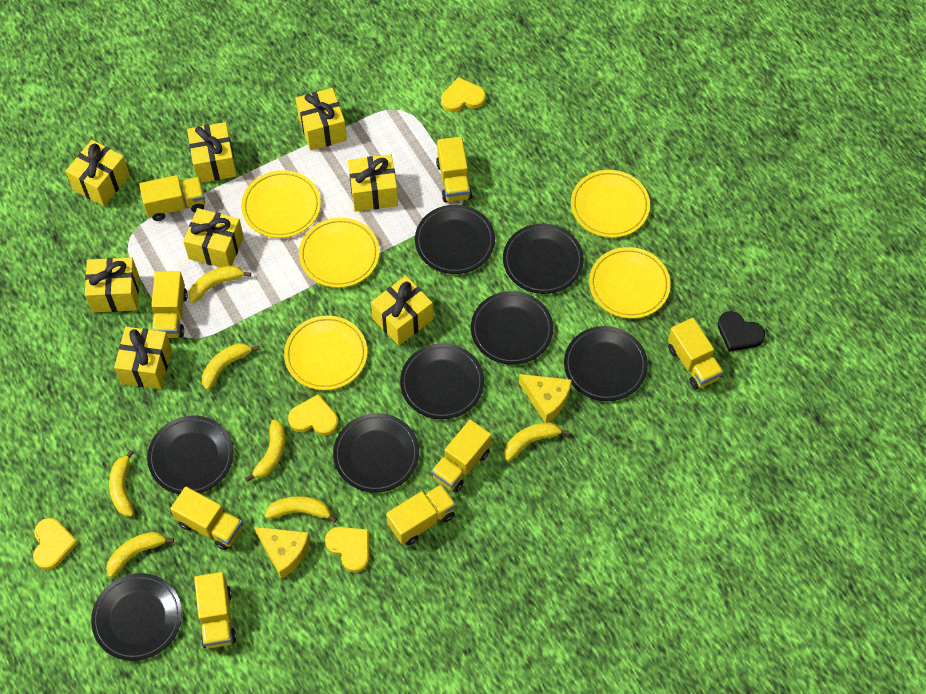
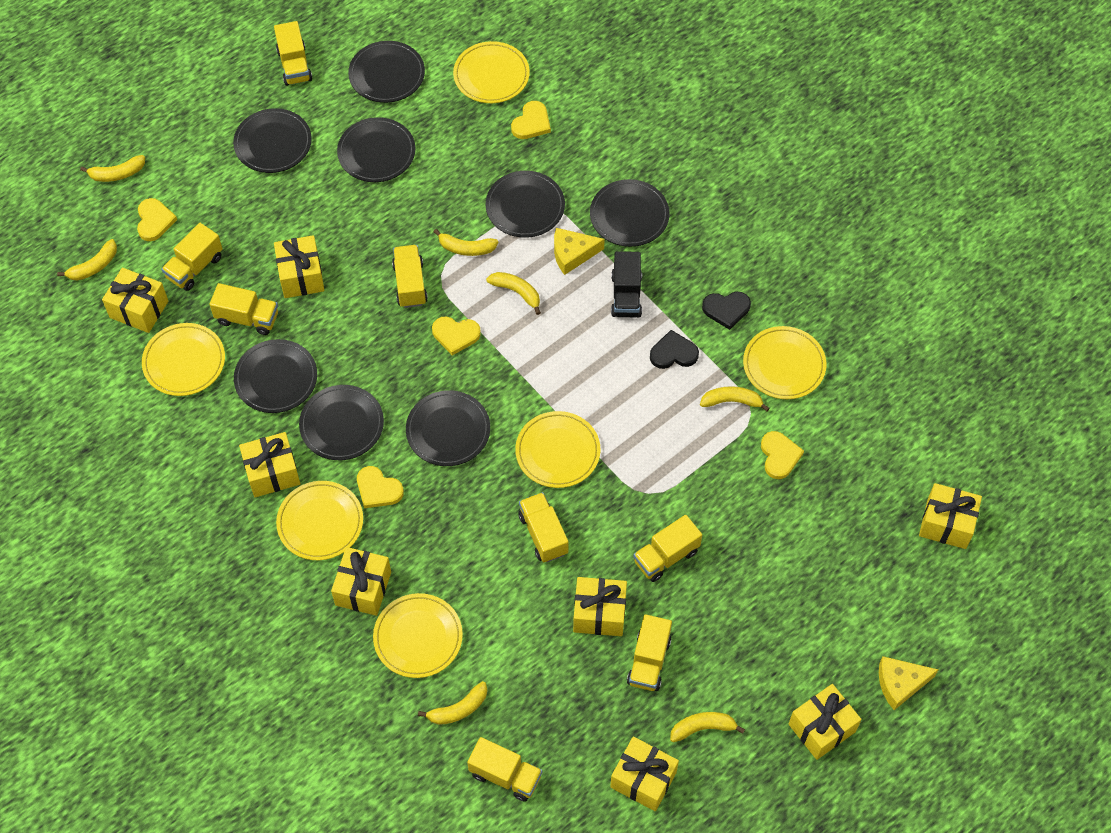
black heart: 1 -> 2
black truck: 0 -> 1
yellow heart: 4 -> 5
yellow plate: 5 -> 6

